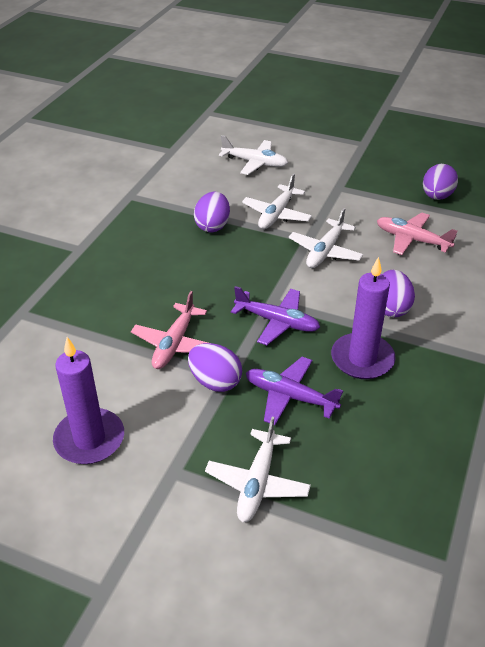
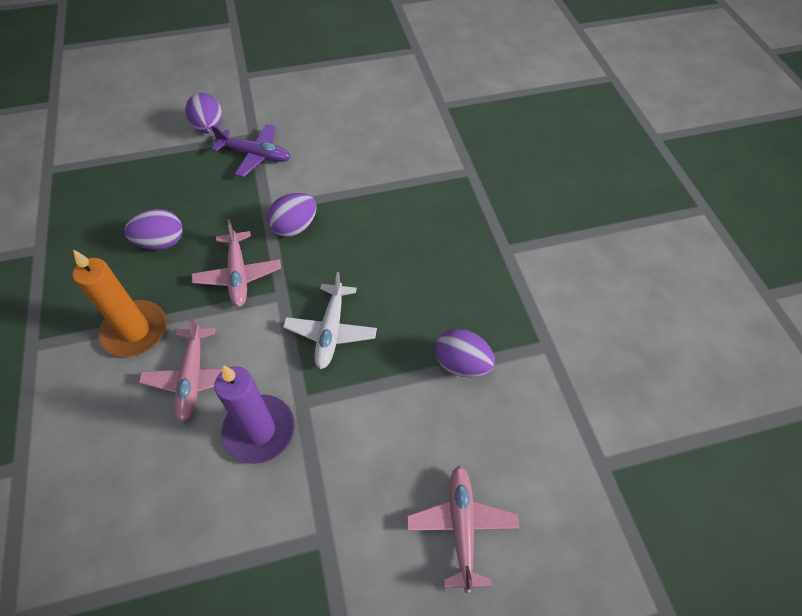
orange candle: 0 -> 1
pink plane: 2 -> 3
purple candle: 2 -> 1
purple plane: 2 -> 1
white plane: 4 -> 1

